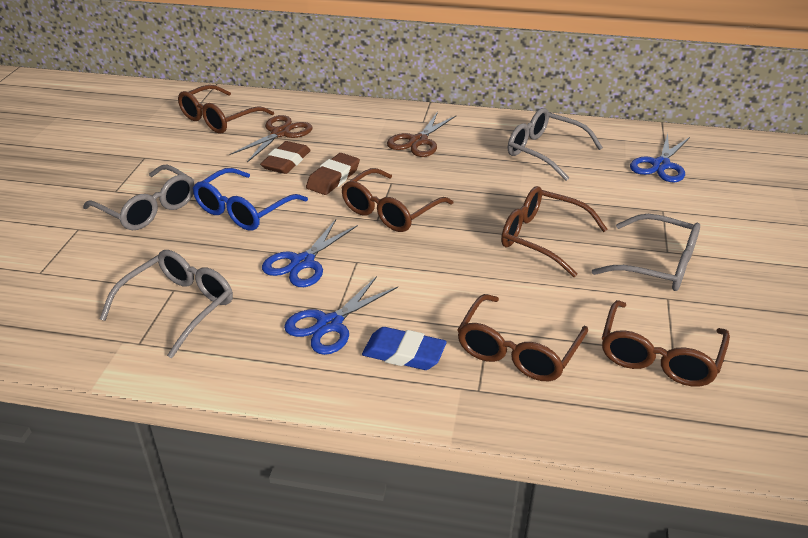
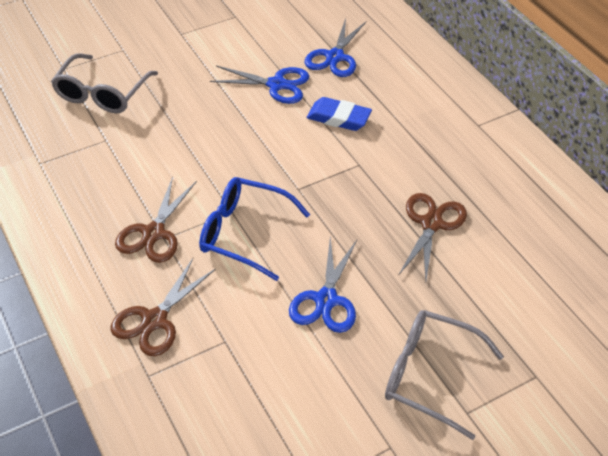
brown eraser: 2 -> 0
brown glasses: 5 -> 0
brown scissors: 2 -> 3
grey glasses: 4 -> 2

